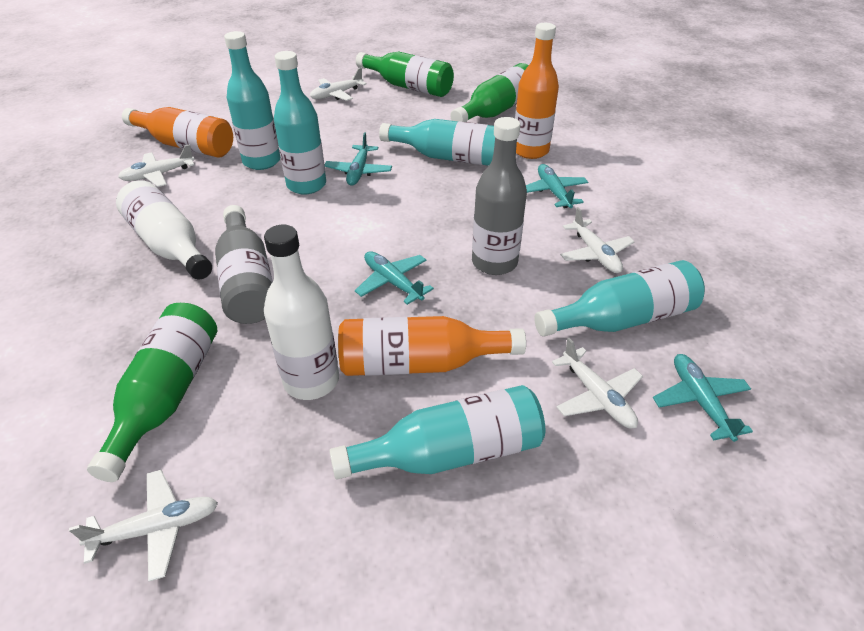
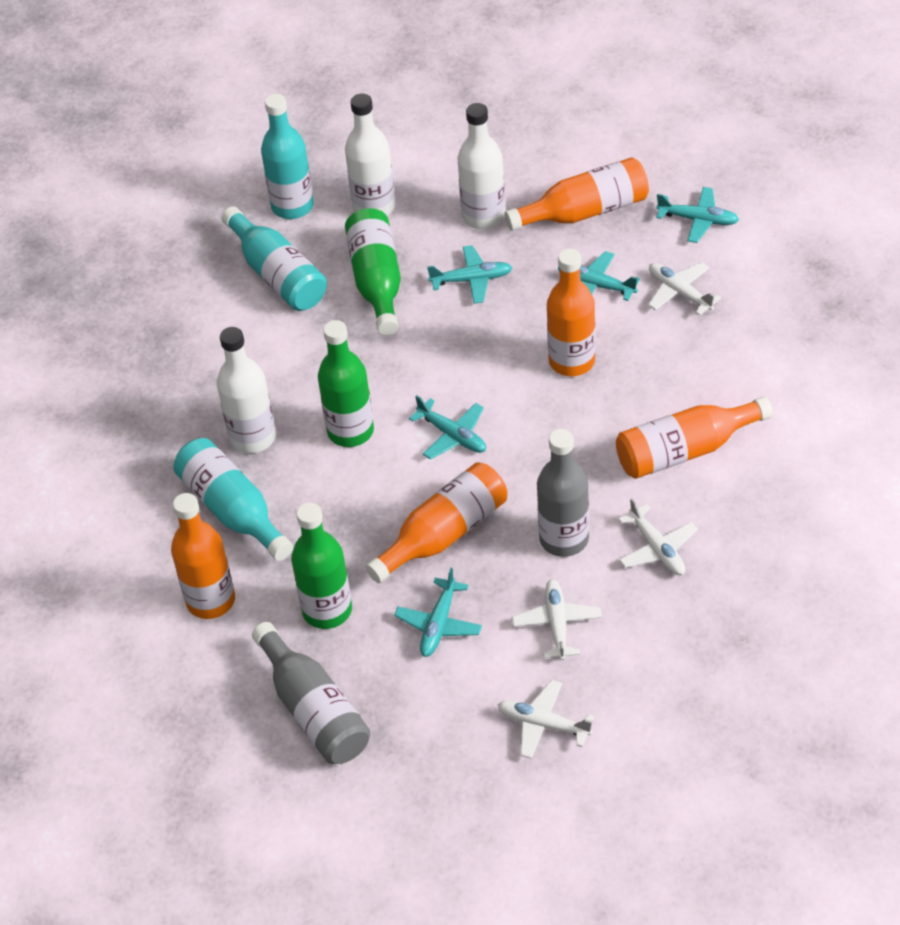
orange bottle: 3 -> 5
turquoise bottle: 5 -> 3
turquoise plane: 4 -> 5
white bottle: 2 -> 3
white plane: 5 -> 4

